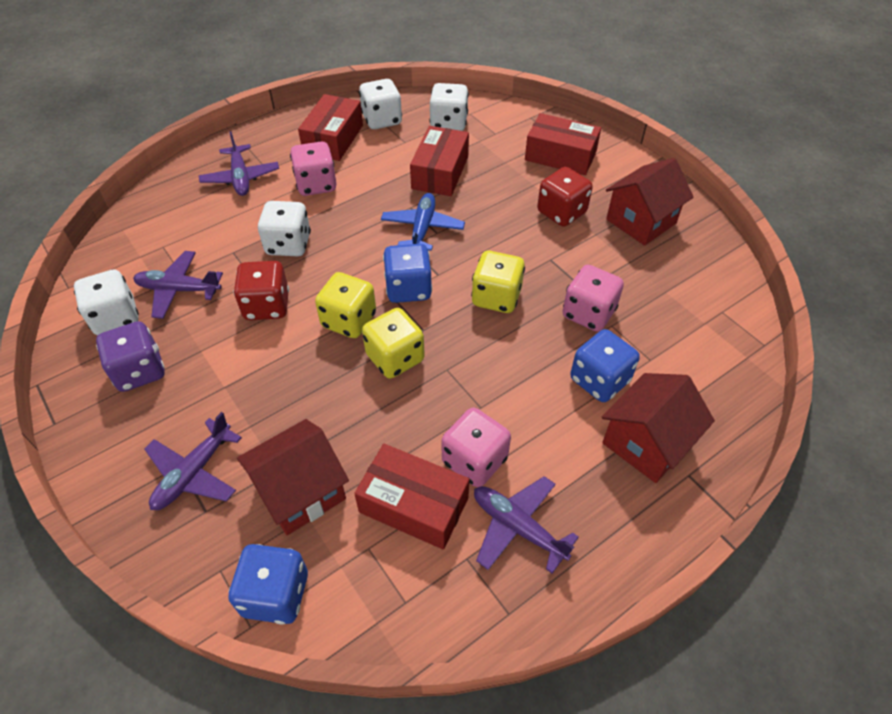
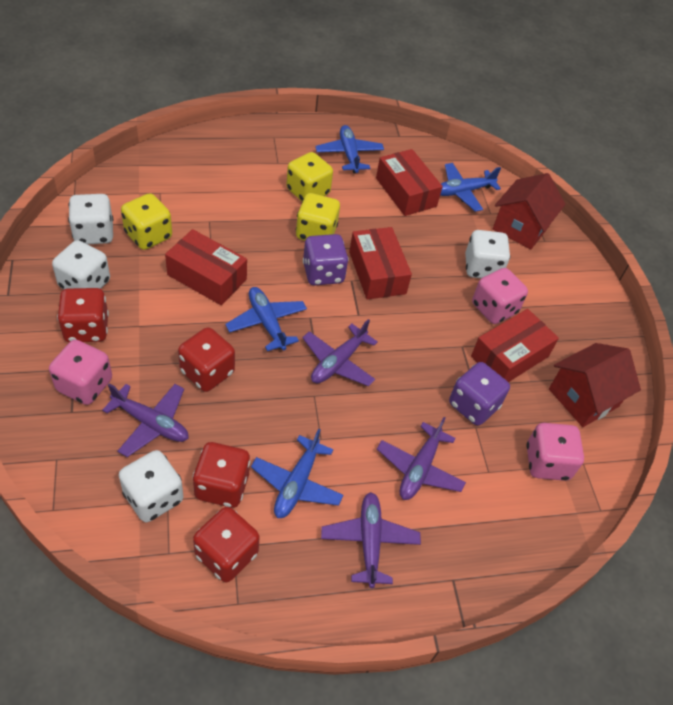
blue dice: 3 -> 0
blue plane: 1 -> 4
purple dice: 1 -> 2
red dice: 2 -> 4
red house: 3 -> 2

